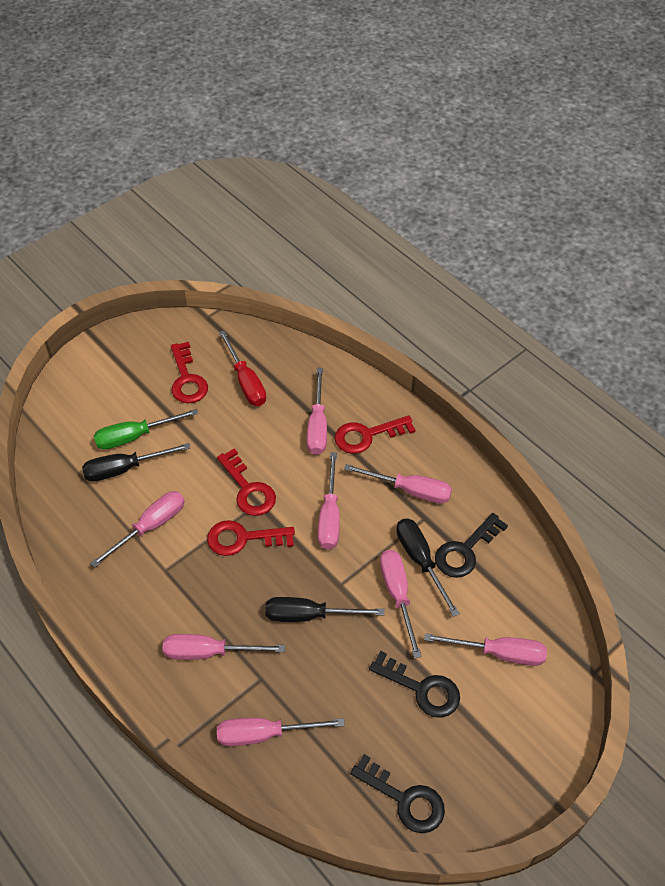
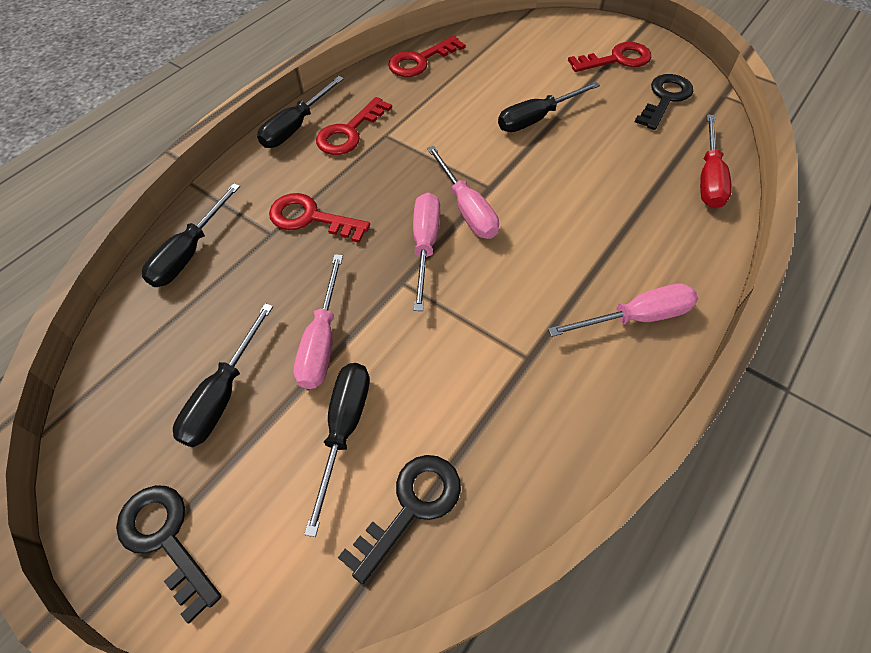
black screwdriver: 3 -> 5
green screwdriver: 1 -> 0
pink screwdriver: 8 -> 4

